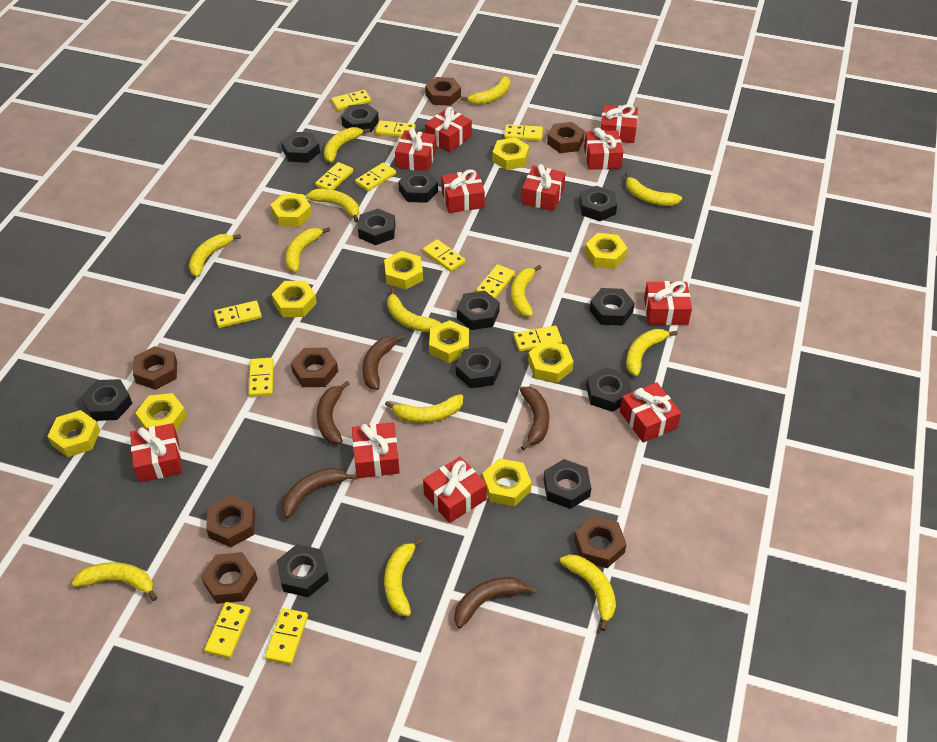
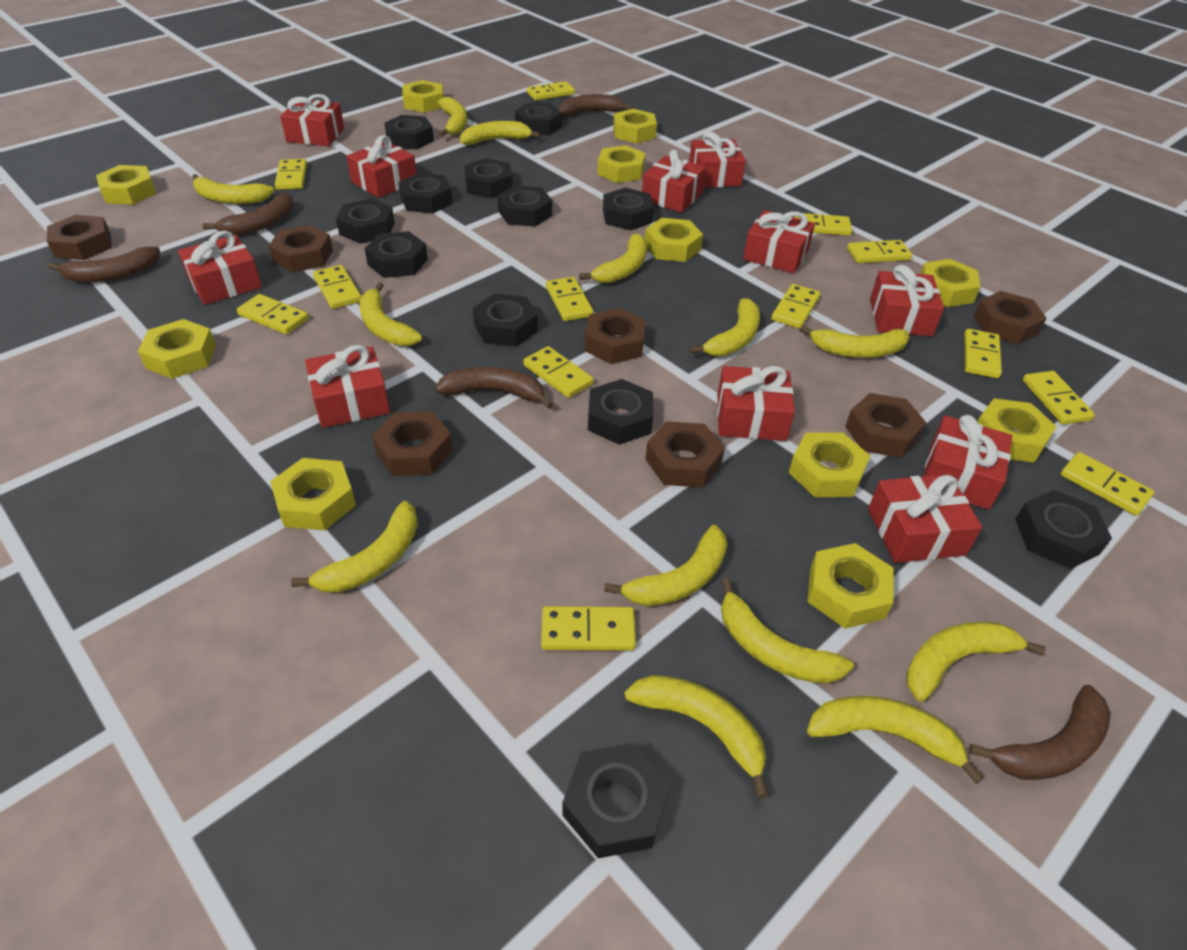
yellow domino: 12 -> 13
yellow nut: 10 -> 11

